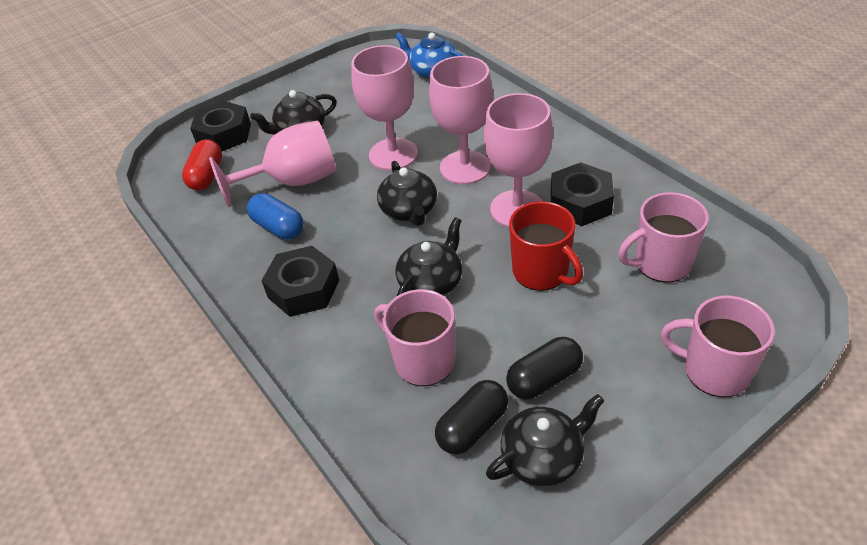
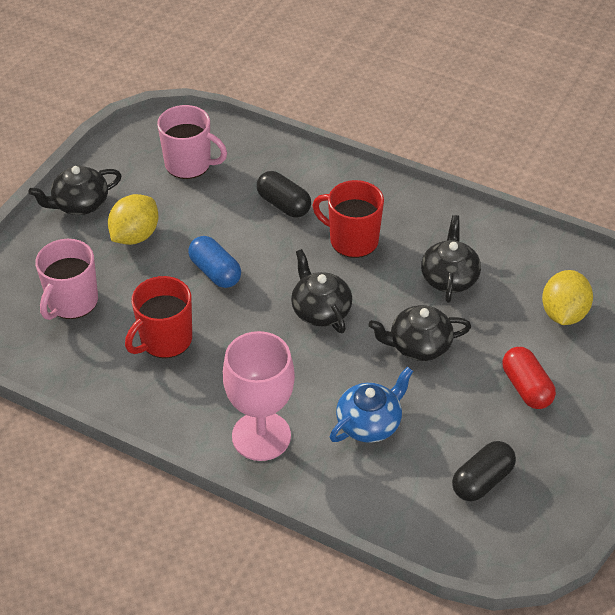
black nut: 3 -> 0
pink goblet: 4 -> 1
pink mug: 3 -> 2
red mug: 1 -> 2
yellow lemon: 0 -> 2

